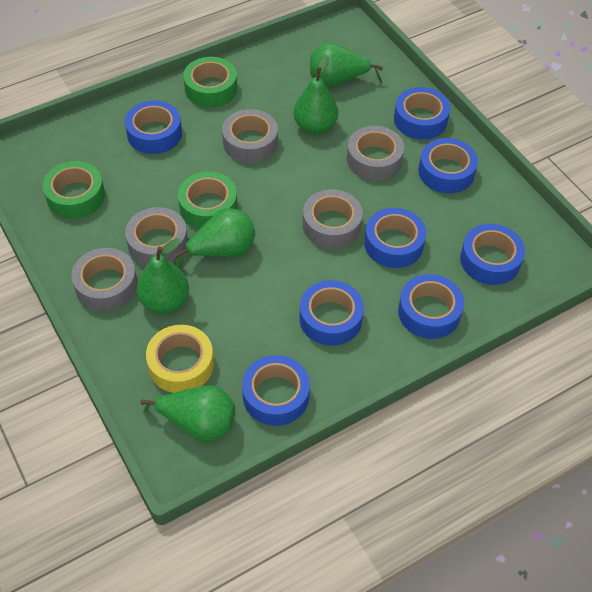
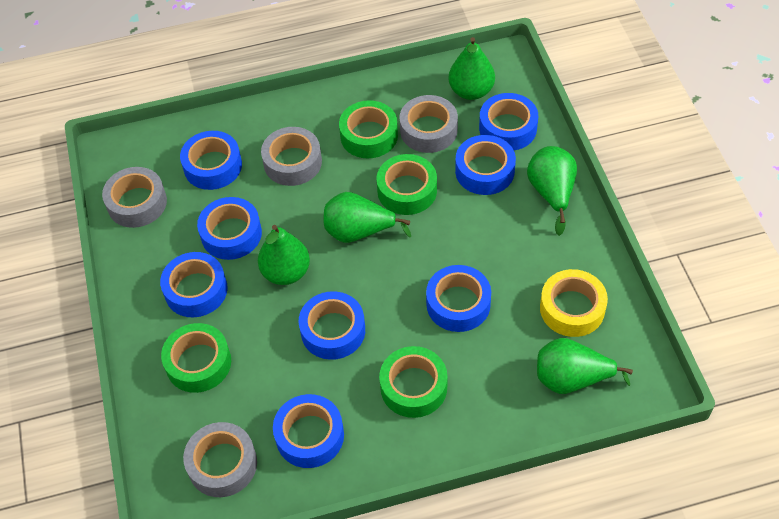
green tape: 3 -> 4
grey tape: 5 -> 4

